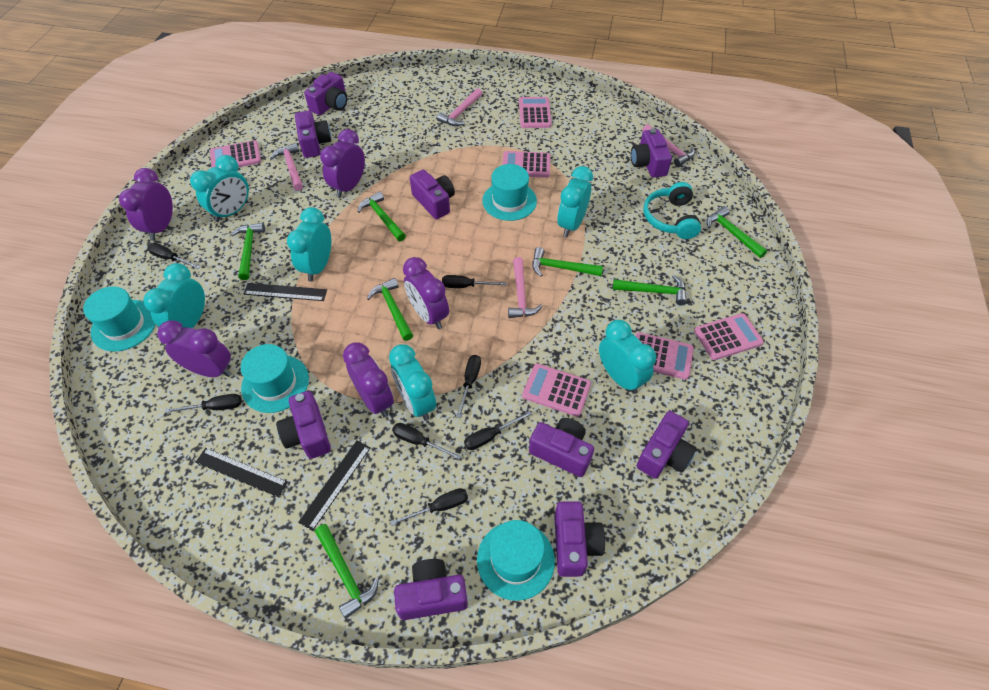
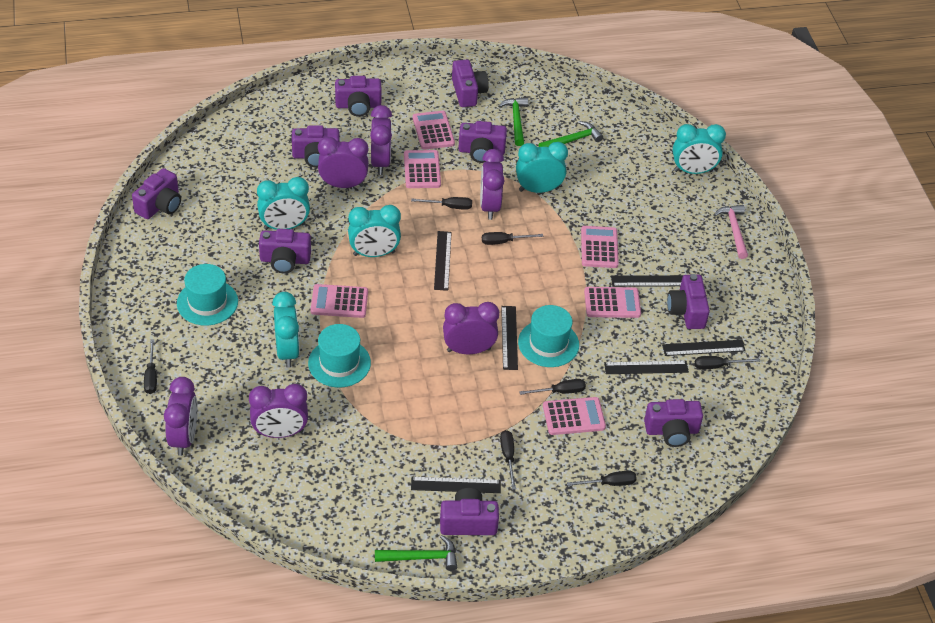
black ruler: 3 -> 6
green hammer: 7 -> 3
pink hammer: 4 -> 1
purple clock: 5 -> 6
turquoise clock: 6 -> 5
turquoise hat: 4 -> 3
turquoise headphones: 1 -> 0

